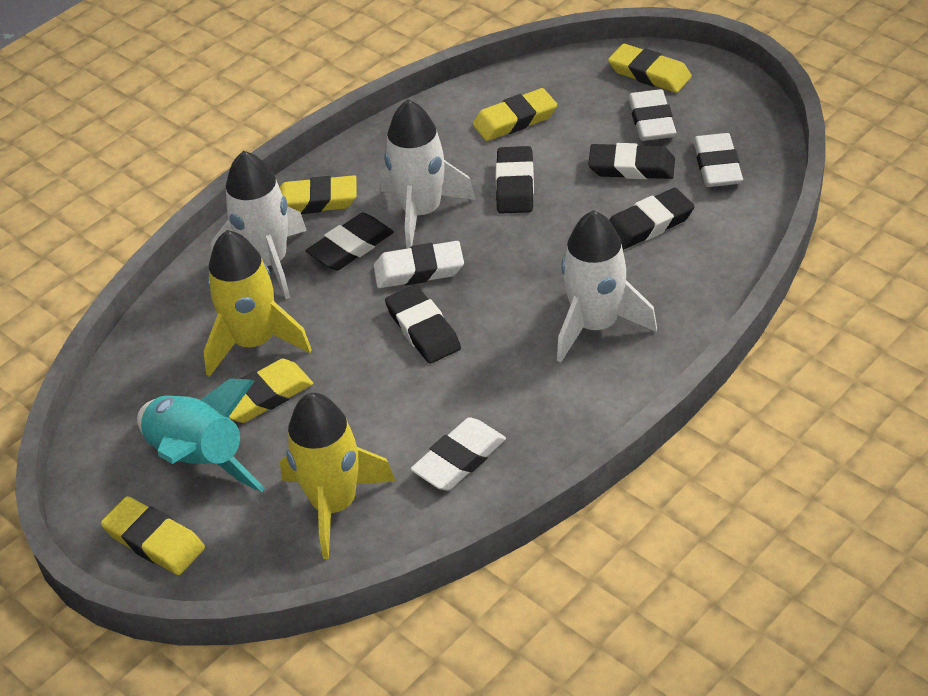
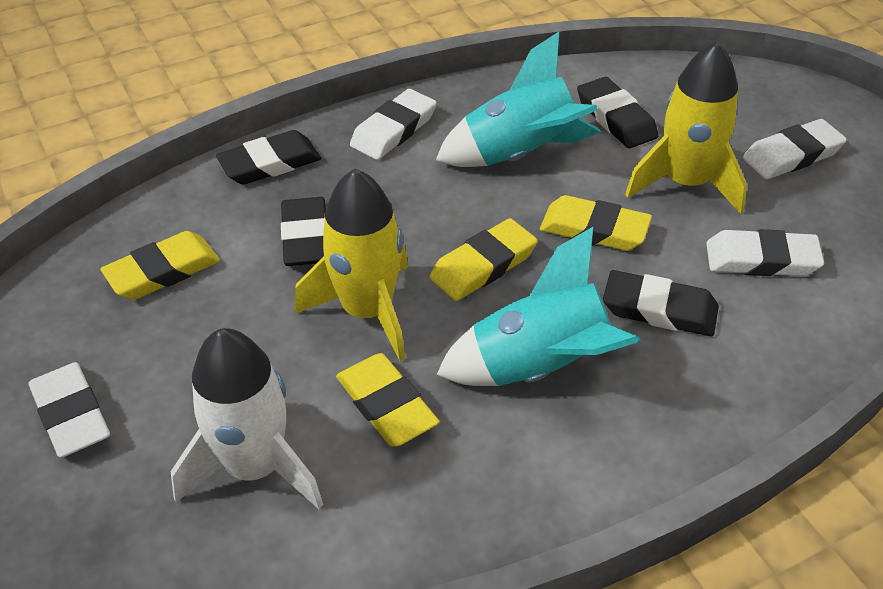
black eraser: 5 -> 4
turquoise rocket: 1 -> 2
white rocket: 3 -> 1
yellow eraser: 5 -> 4

